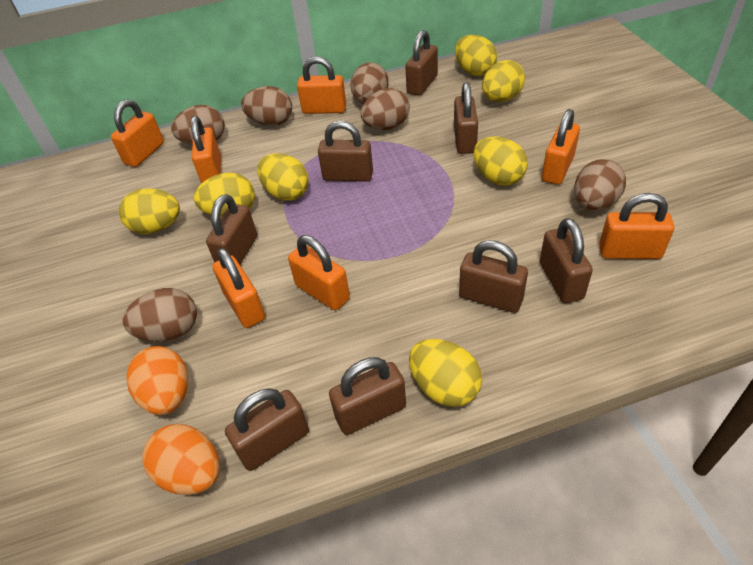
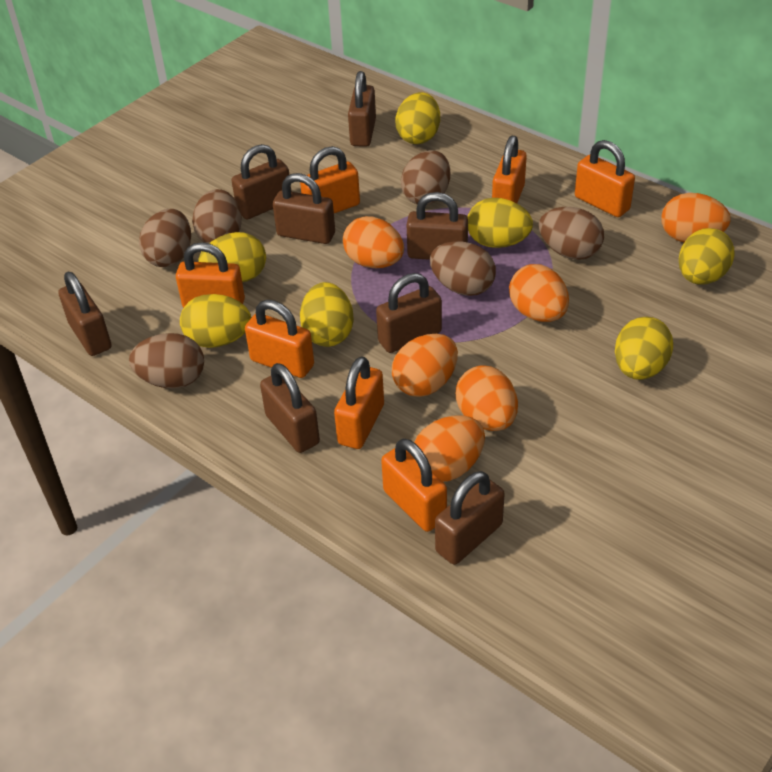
orange egg: 2 -> 6

